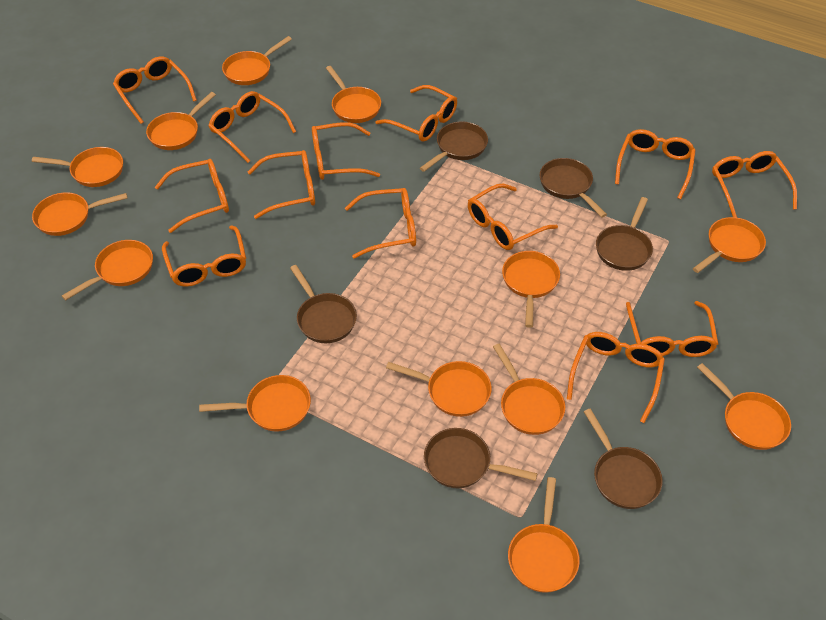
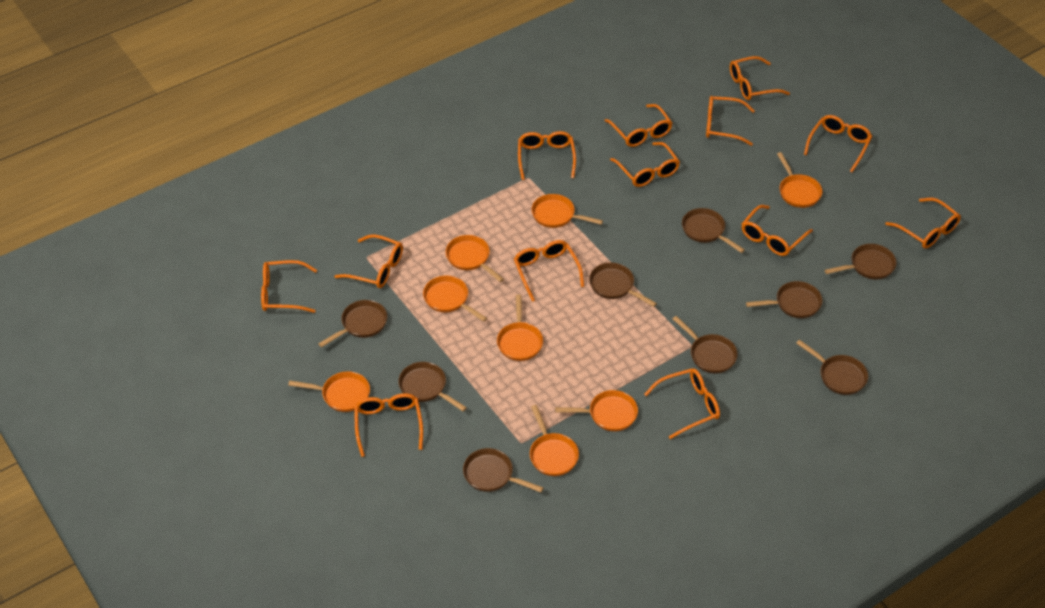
brown pan: 6 -> 9
orange pan: 13 -> 8

